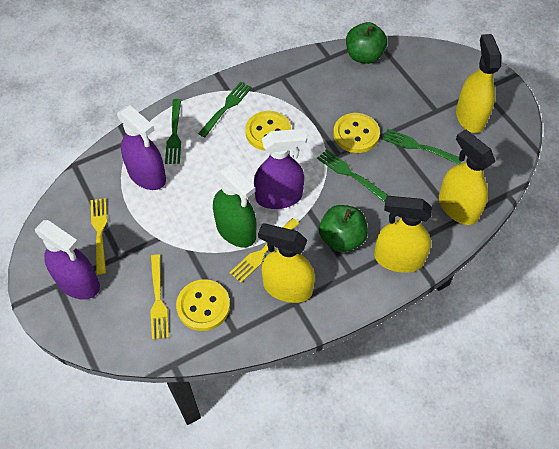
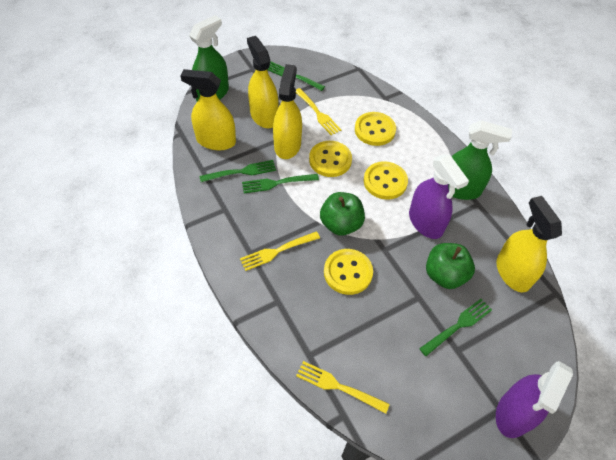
green spray bottle: 1 -> 2
purple spray bottle: 3 -> 2
yellow button: 3 -> 4

